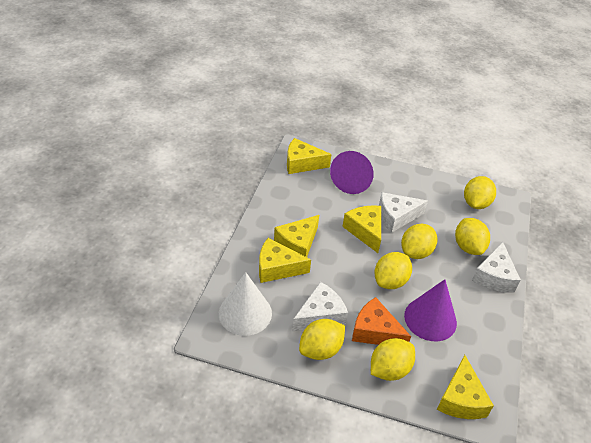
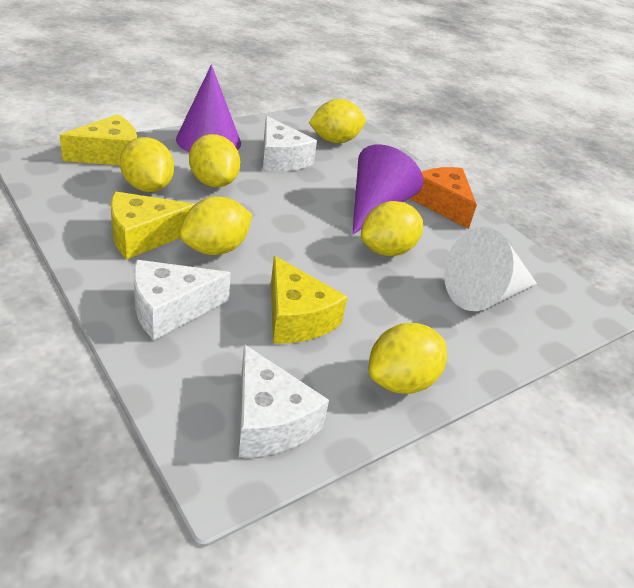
yellow cheese: 5 -> 3

